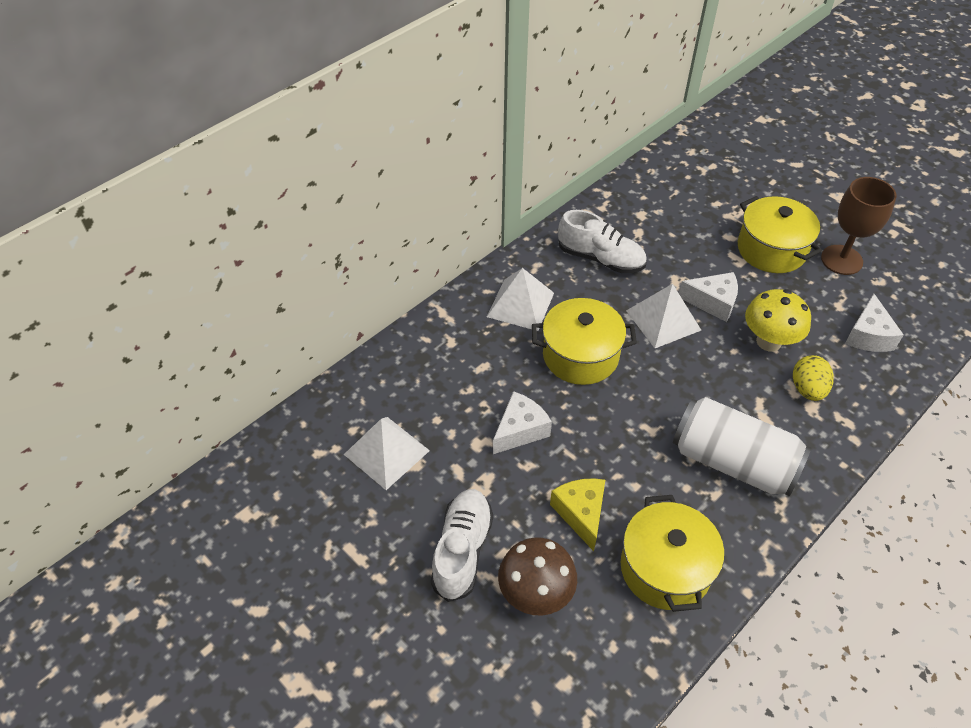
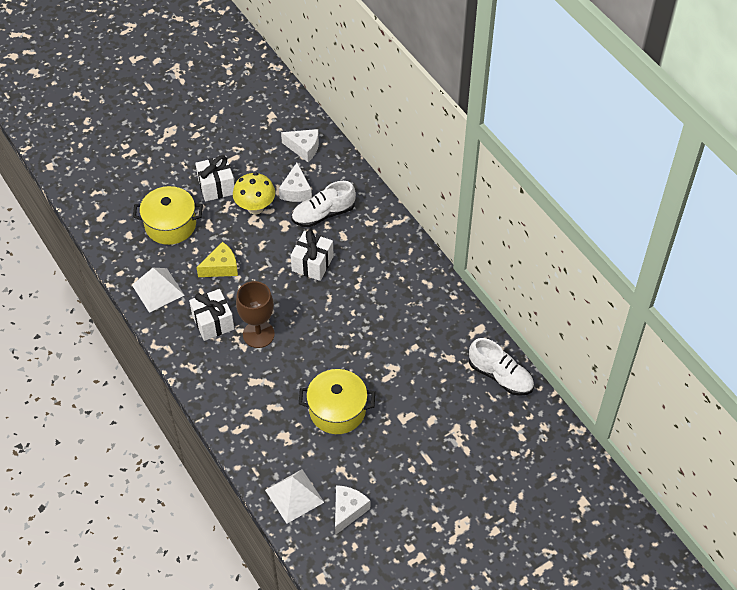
brown mushroom: 1 -> 0
white can: 1 -> 0
white gift: 0 -> 3
white pyramid: 3 -> 2
yellow egg: 1 -> 0
yellow pot: 3 -> 2

